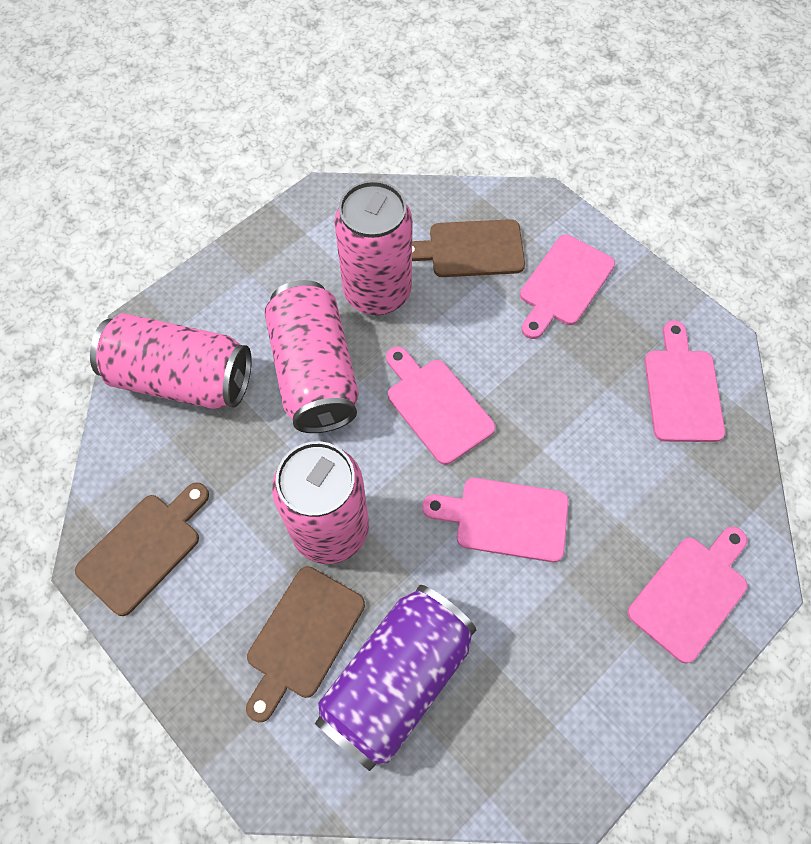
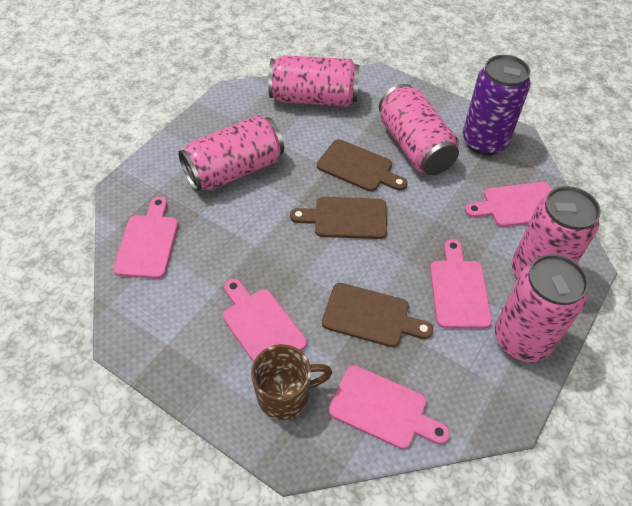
brown mug: 0 -> 1
pink can: 4 -> 5

